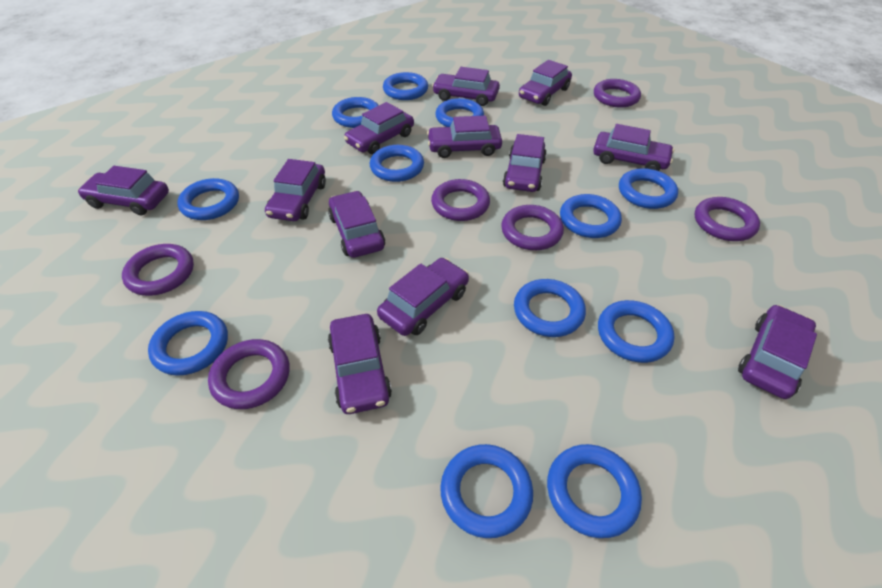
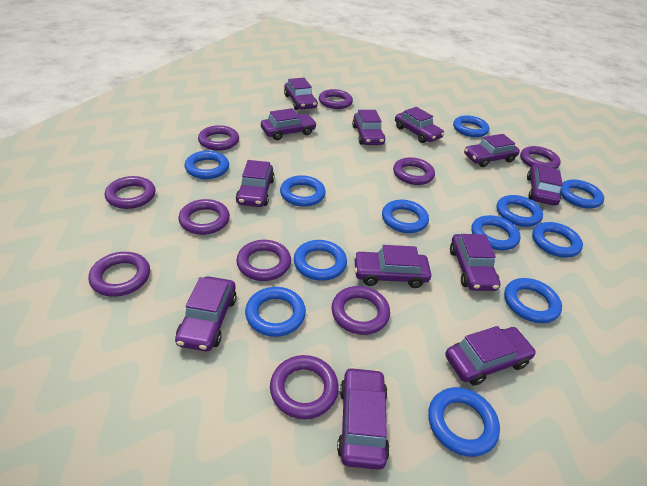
purple ring: 6 -> 10

